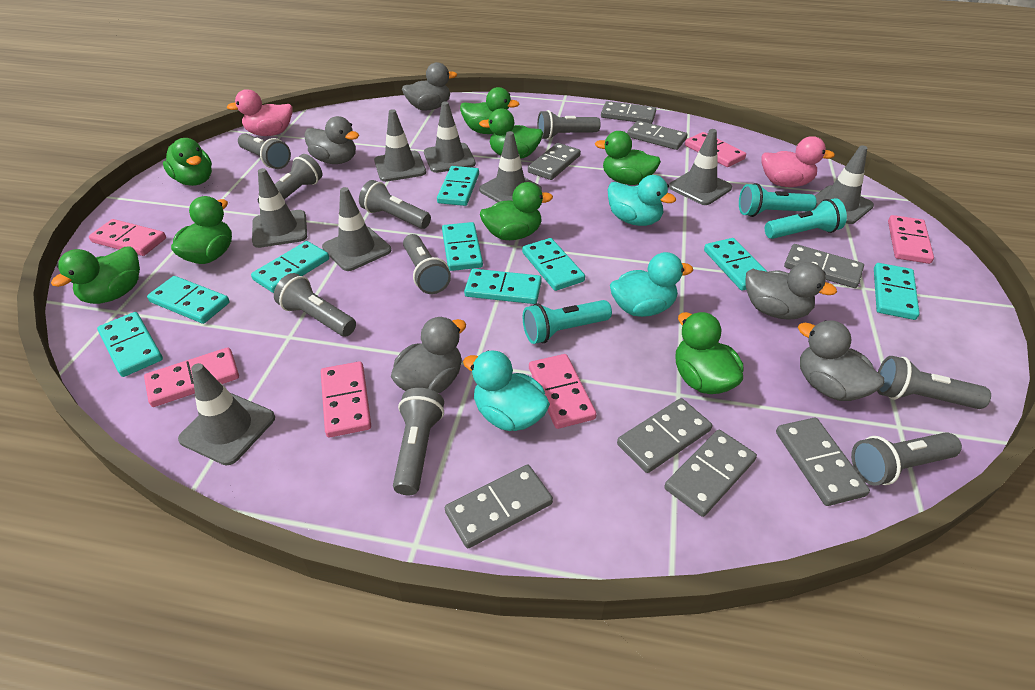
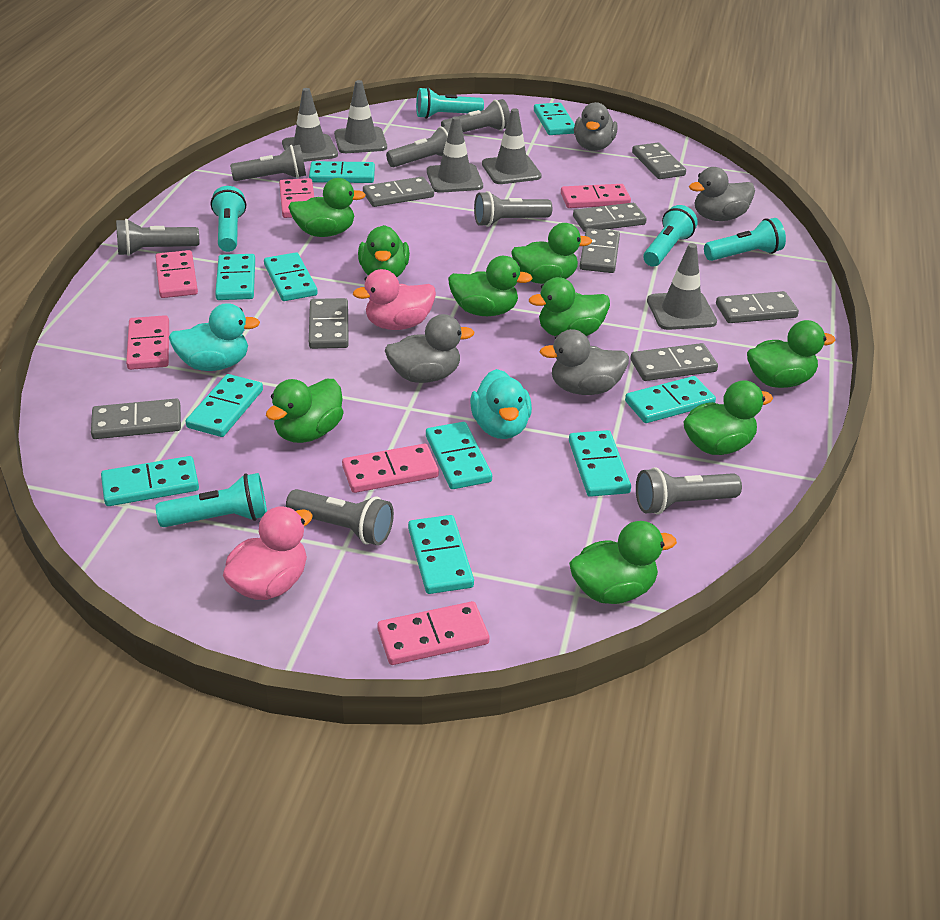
green duck: 8 -> 9
grey duck: 5 -> 4
grey flashlight: 9 -> 7
grey traffic cone: 8 -> 5
turquoise domino: 9 -> 10
turquoise duck: 3 -> 2
turquoise flashlight: 3 -> 5

